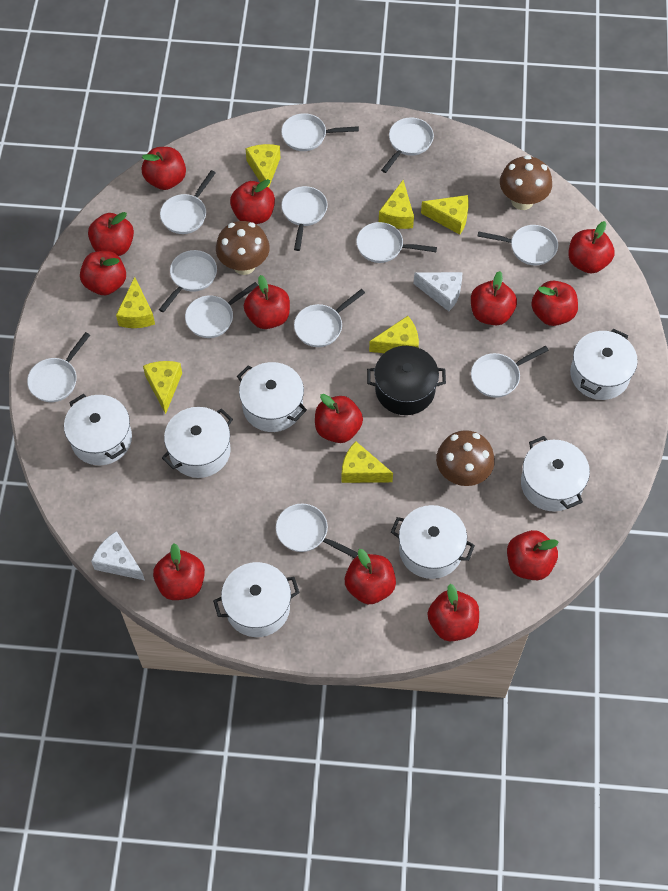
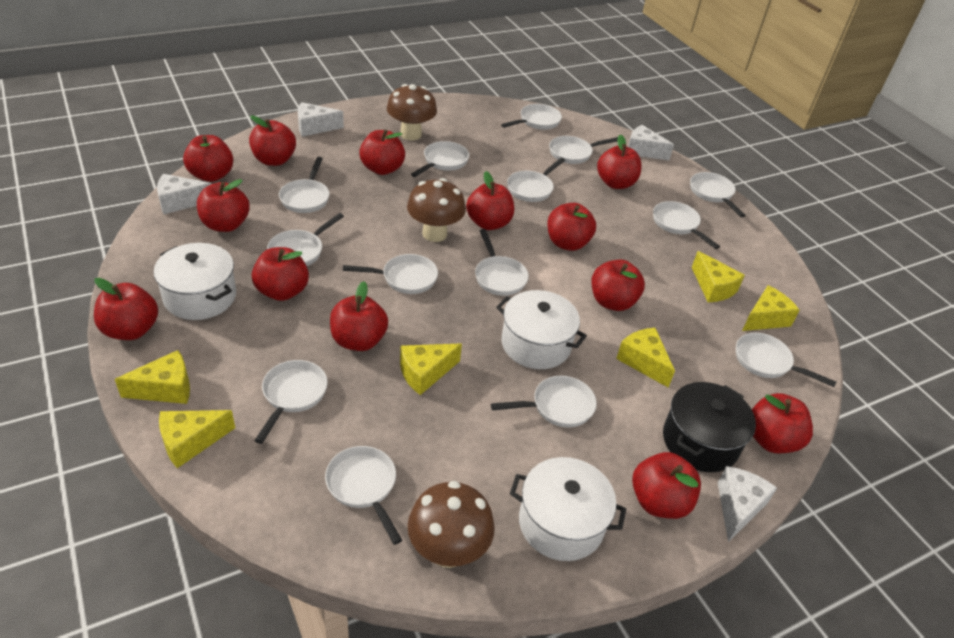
white cheese: 2 -> 4
white pan: 12 -> 14
white pot: 7 -> 3
yellow cheese: 7 -> 6

